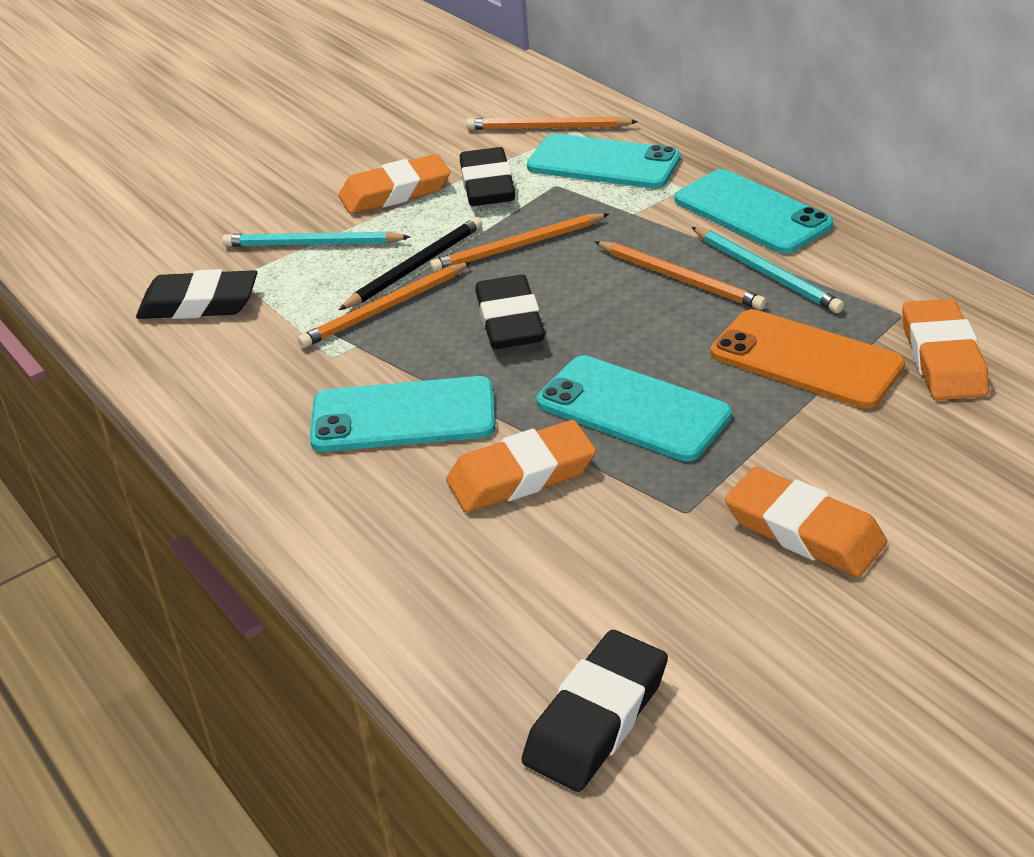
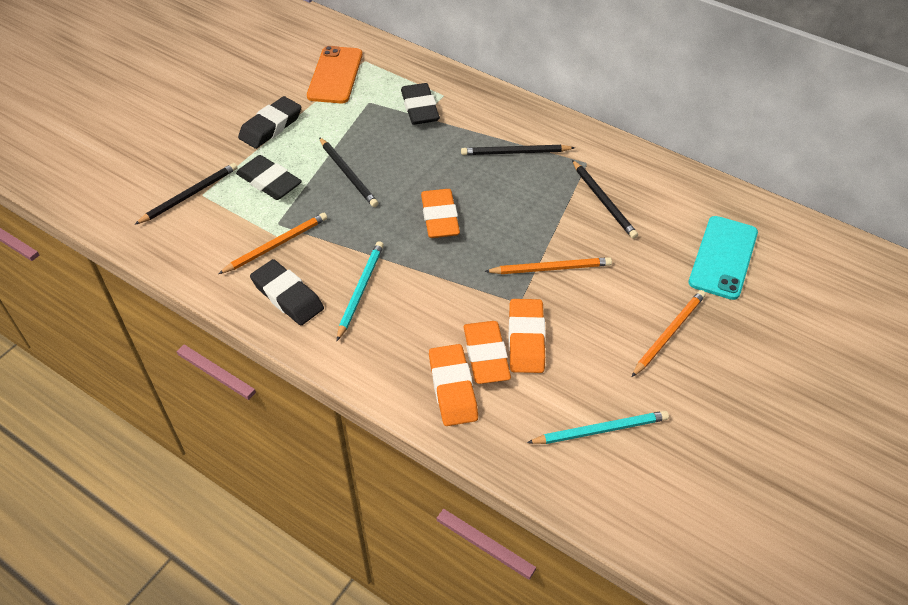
black pencil: 1 -> 4
orange pencil: 4 -> 3
turquoise phone: 4 -> 1

